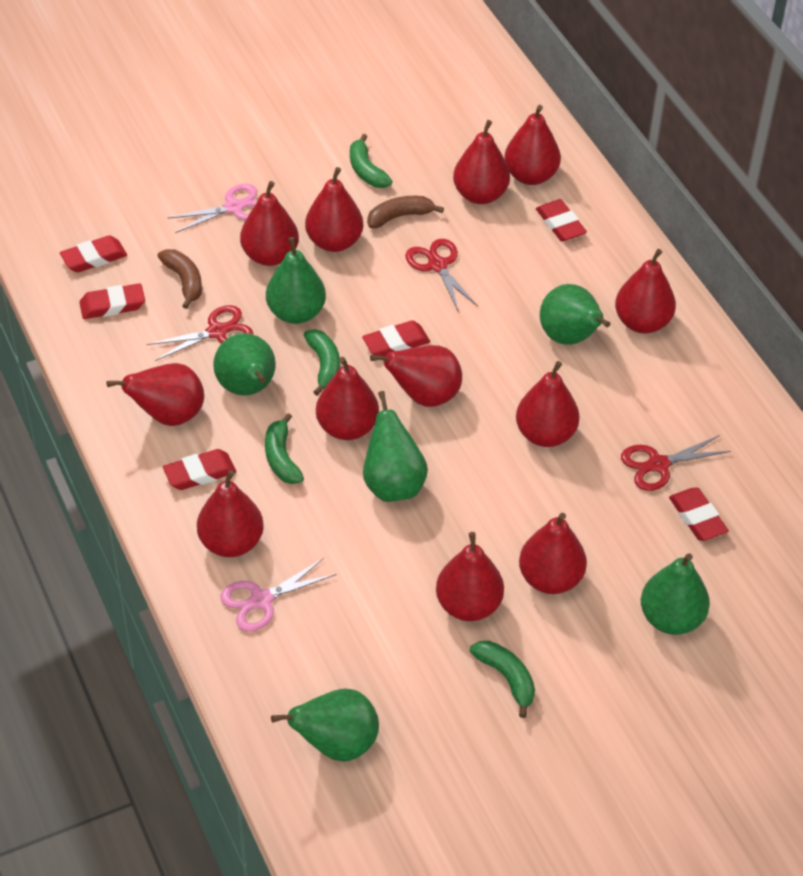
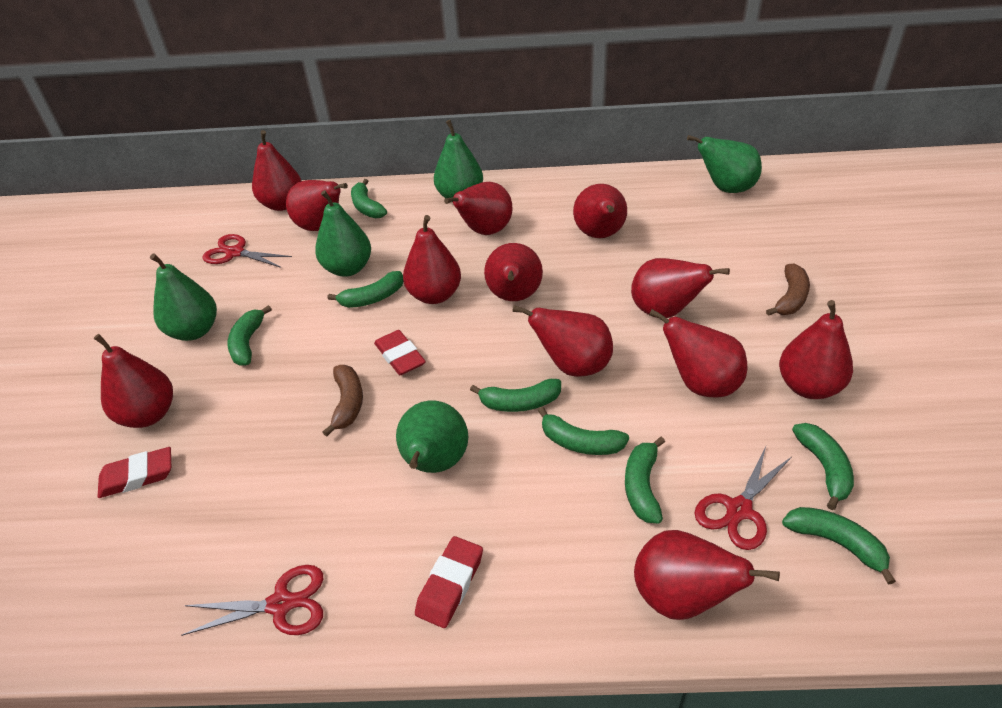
green banana: 4 -> 8
green pear: 6 -> 5
pink scissors: 2 -> 0
red eraser: 6 -> 3

